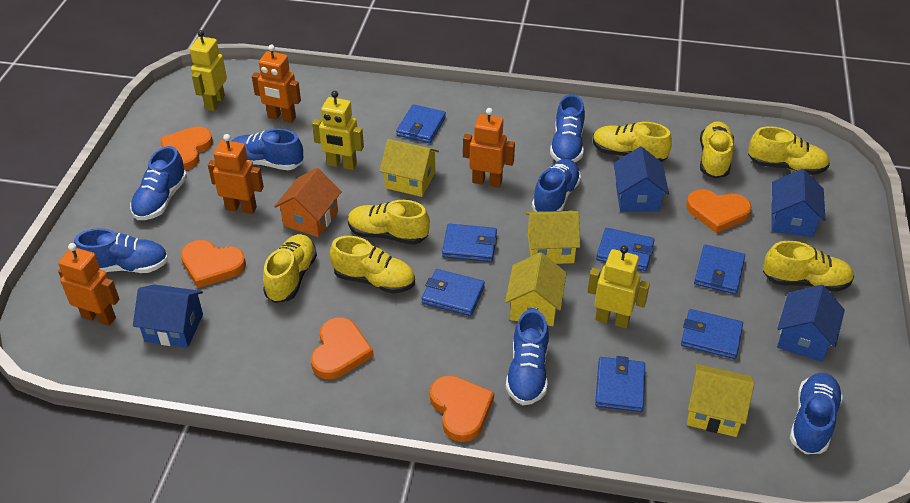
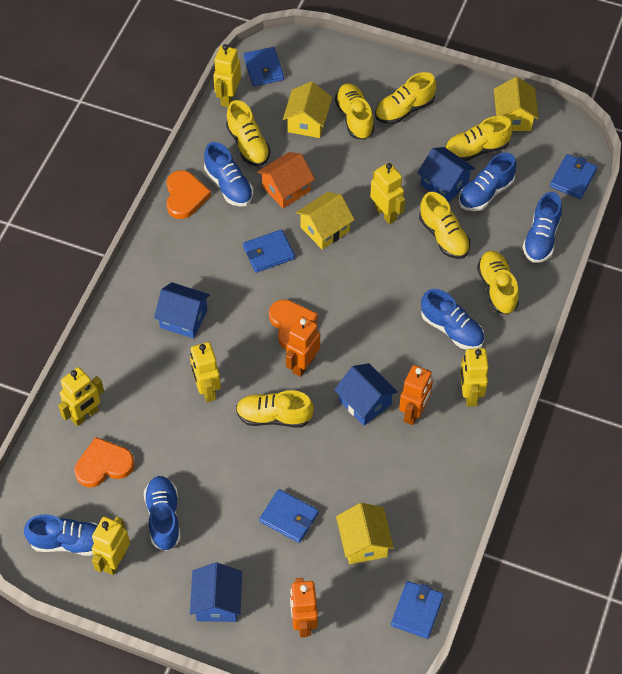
blue shoe: 7 -> 6
blue wallet: 7 -> 5
orange heart: 5 -> 3
orange robot: 4 -> 3
yellow robot: 3 -> 6

